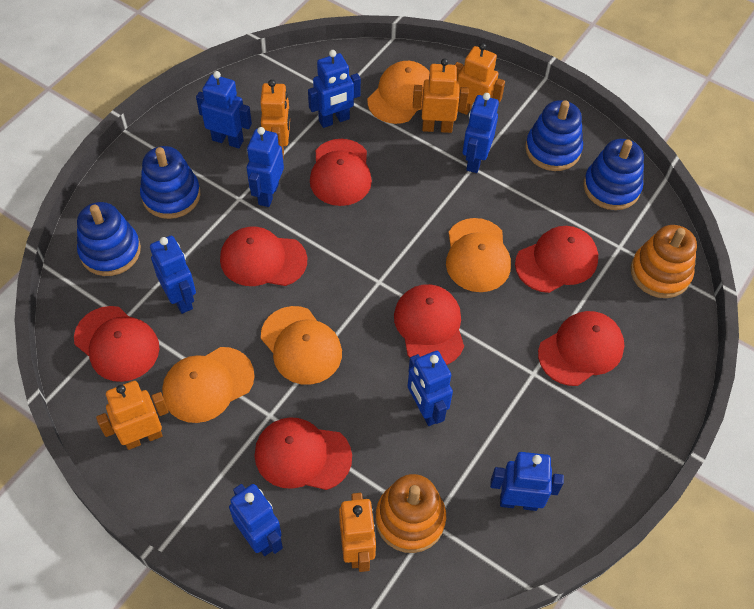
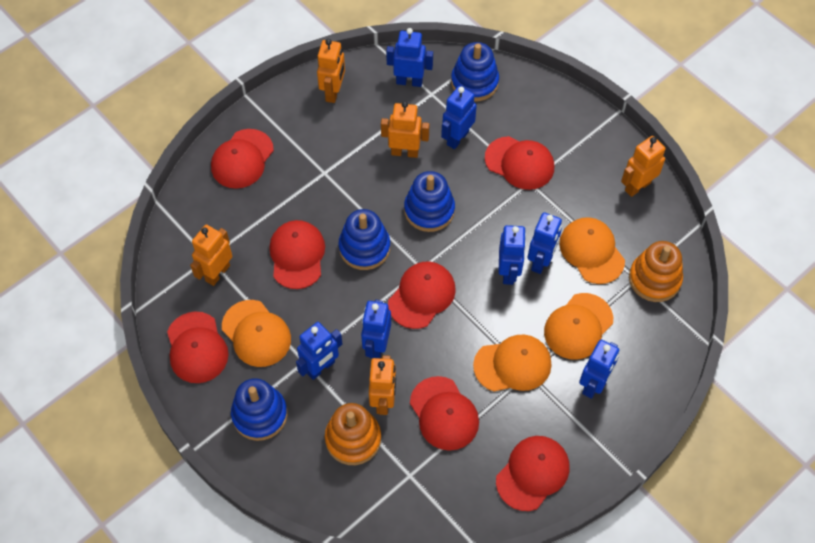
blue robot: 8 -> 7

